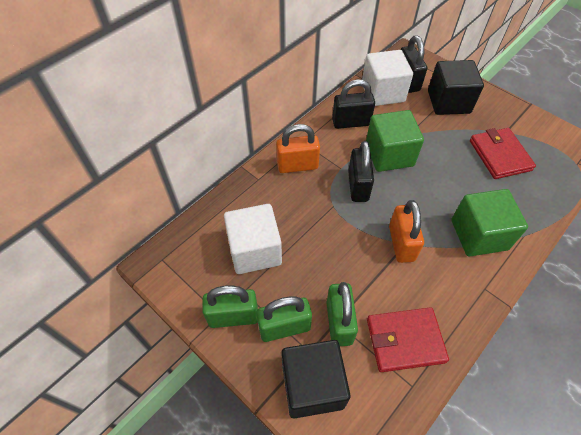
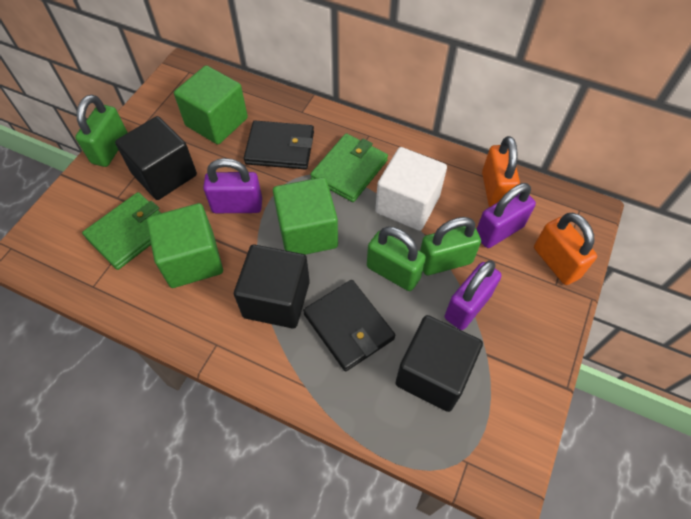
black cube: 2 -> 3
black padlock: 3 -> 0
black wallet: 0 -> 2
green cube: 2 -> 3
green wallet: 0 -> 2
purple padlock: 0 -> 3
red wallet: 2 -> 0
white cube: 2 -> 1

